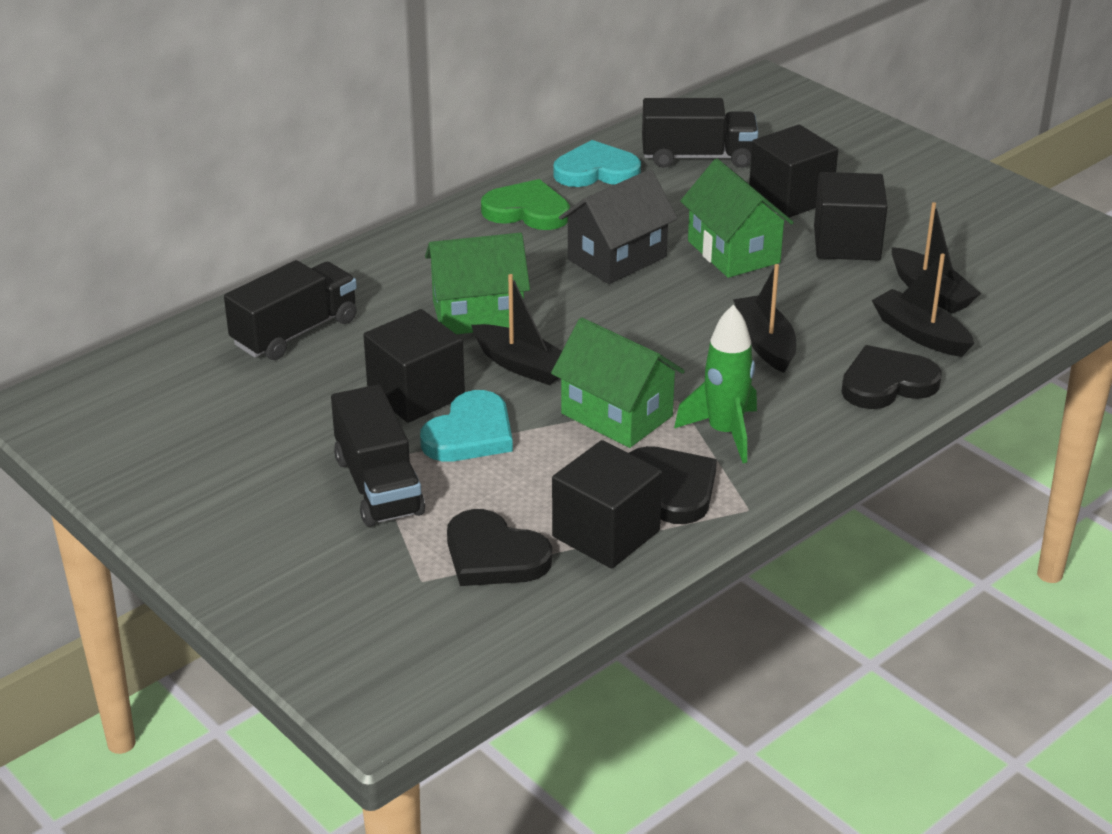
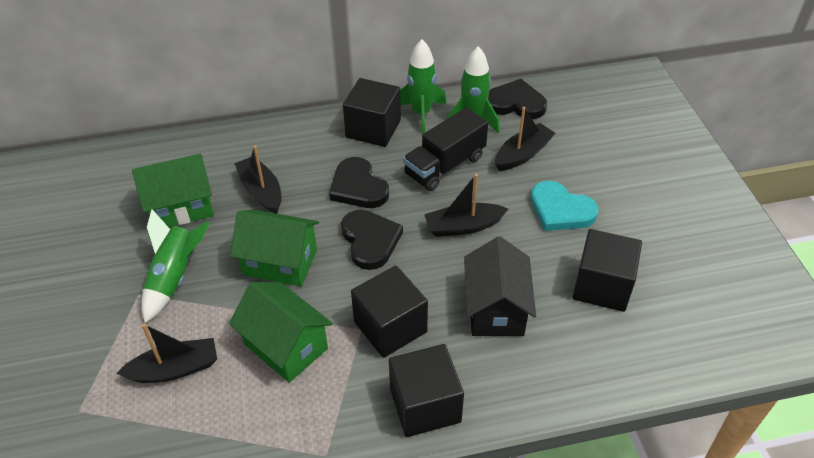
black truck: 3 -> 1
green heart: 1 -> 0
green rocket: 1 -> 3
turquoise heart: 2 -> 1

